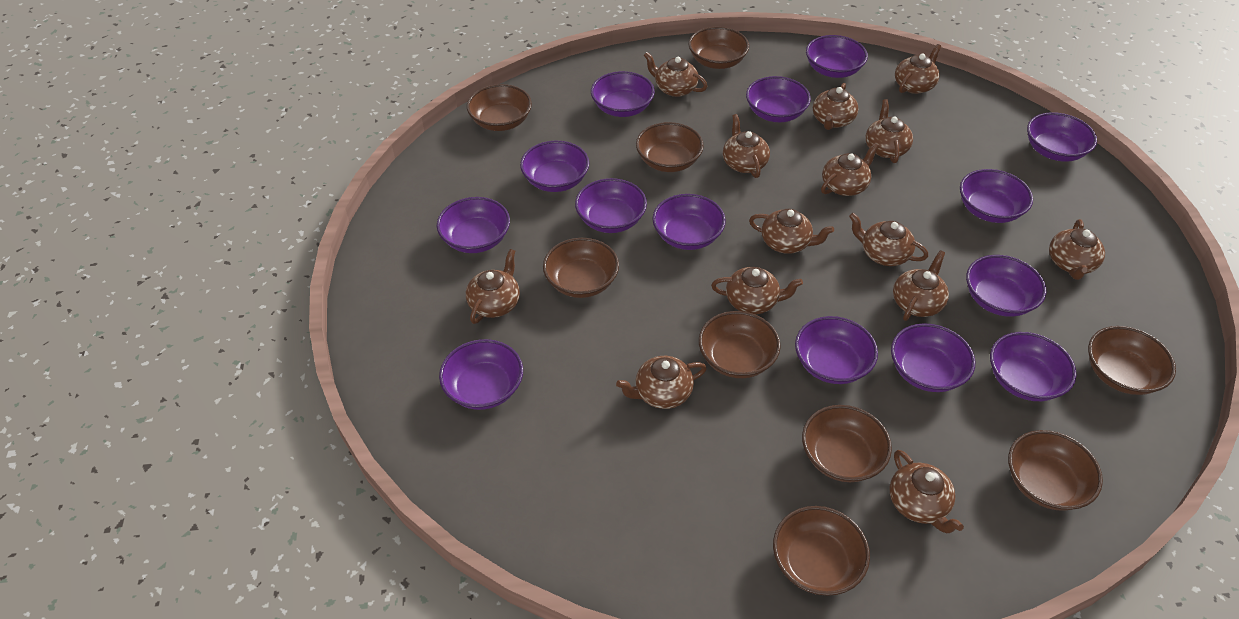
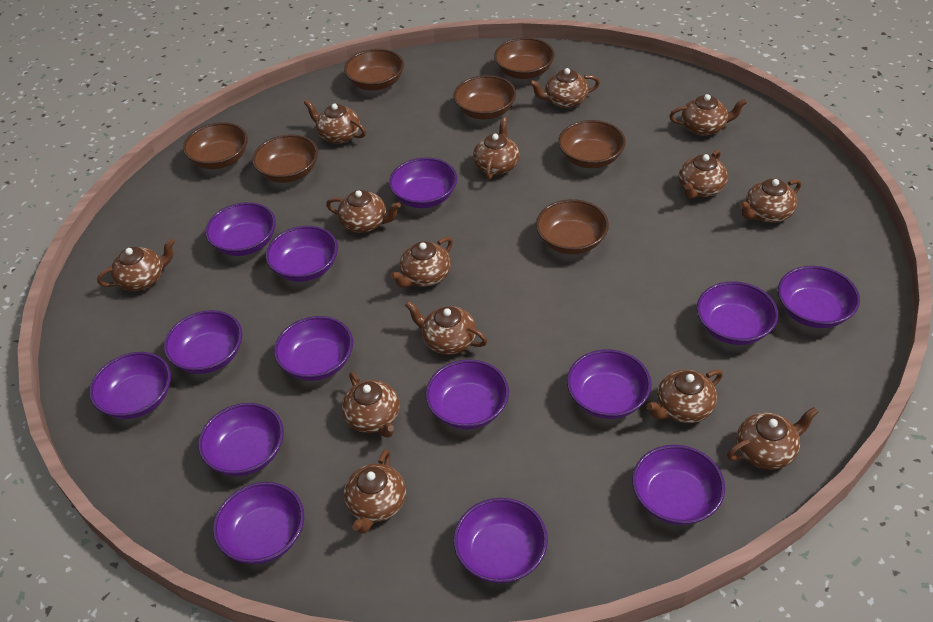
brown bowl: 9 -> 7

